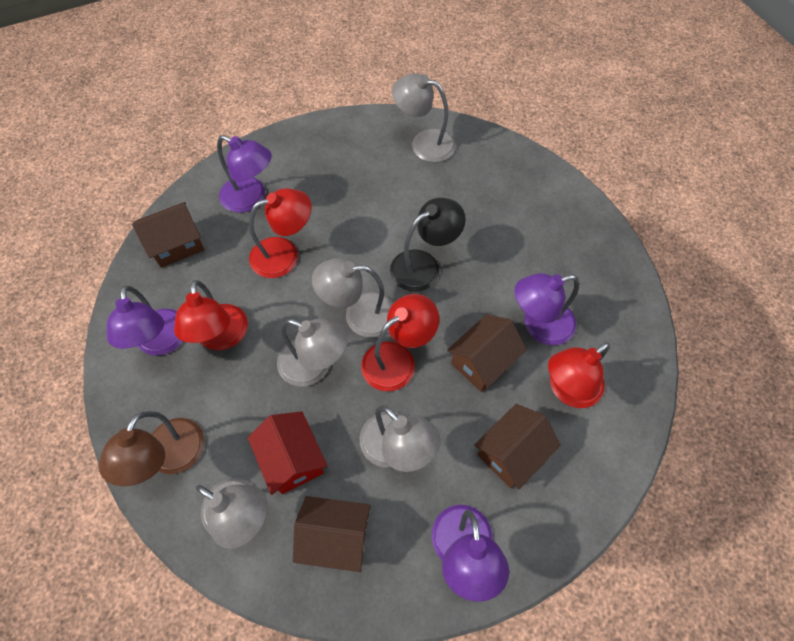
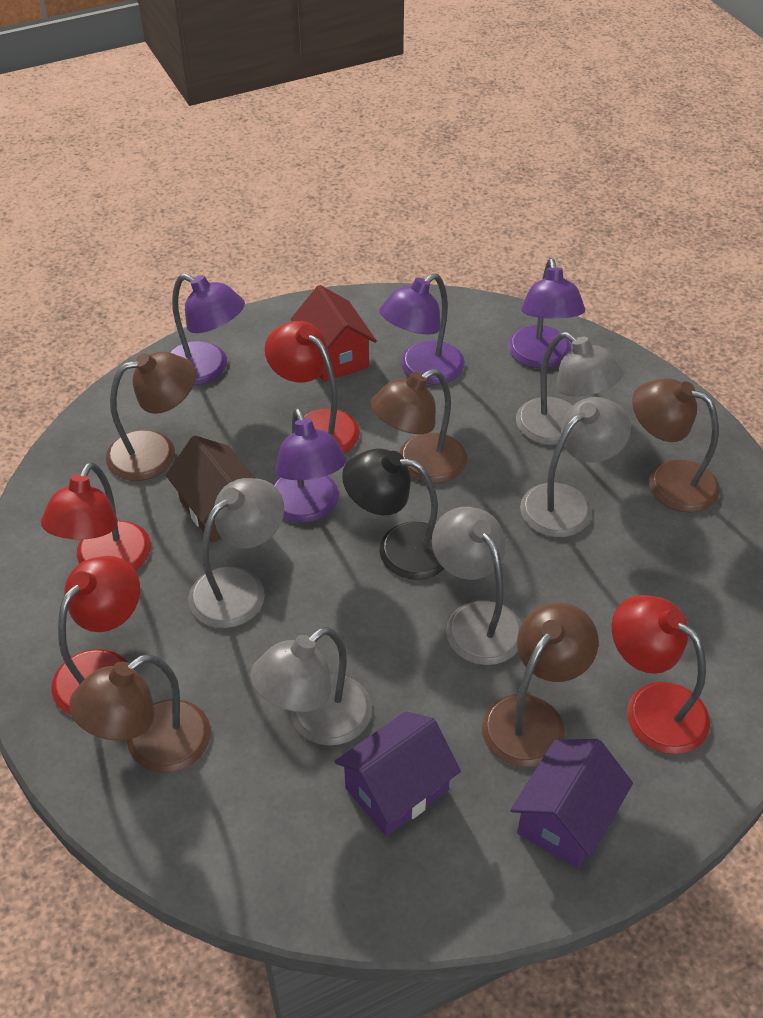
brown house: 4 -> 1
brown lamp: 1 -> 5
purple house: 0 -> 2

